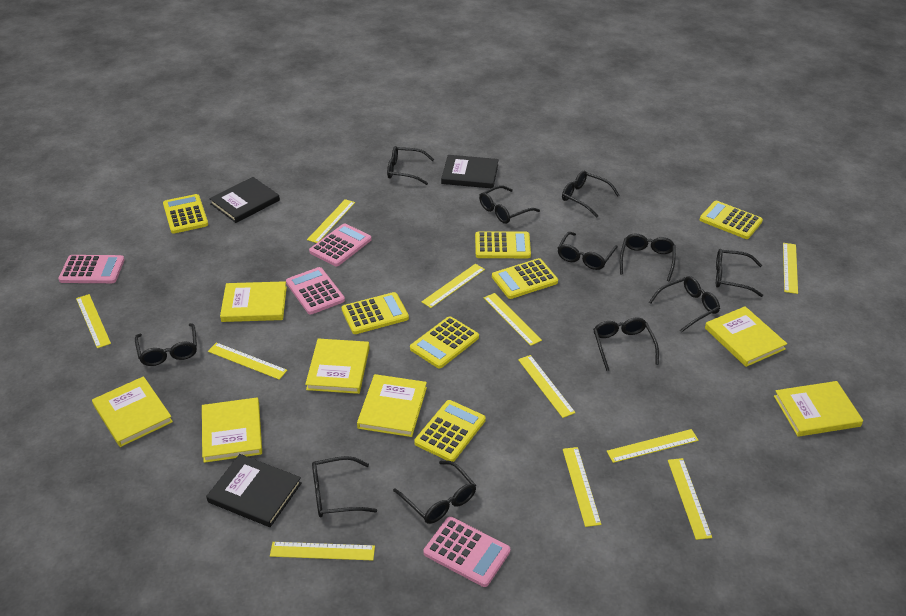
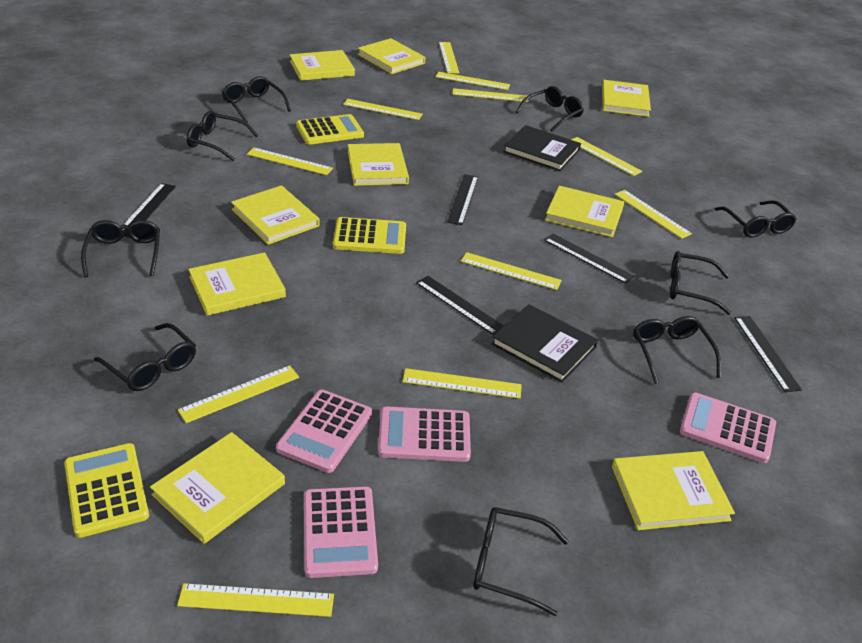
black book: 3 -> 2
black glasses: 11 -> 9
black ruler: 0 -> 5
yellow book: 7 -> 9
yellow calculator: 7 -> 3

